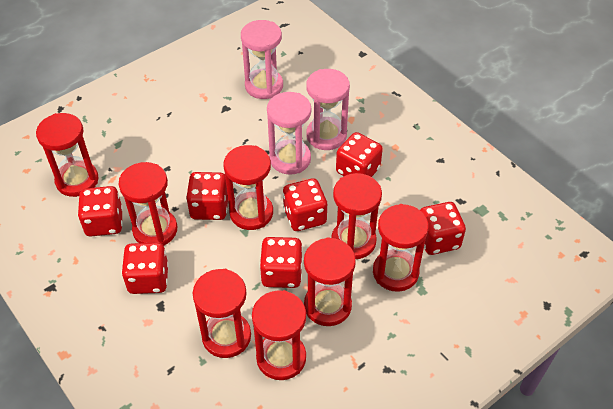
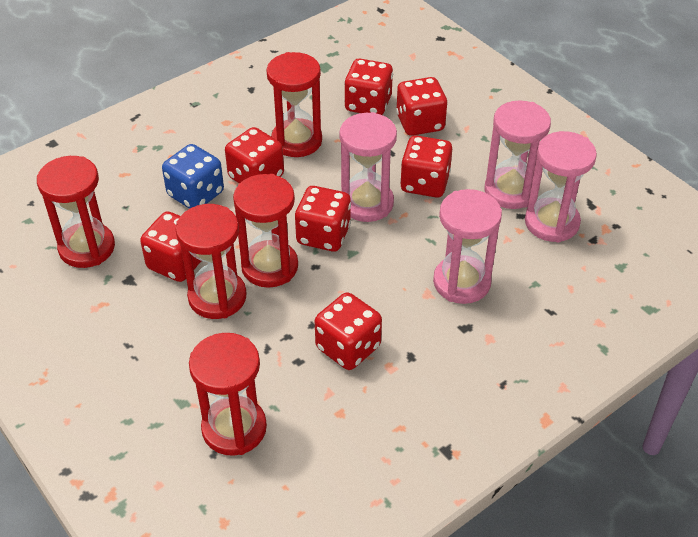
blue dice: 0 -> 1
pink hourglass: 3 -> 4
red hourglass: 8 -> 5

